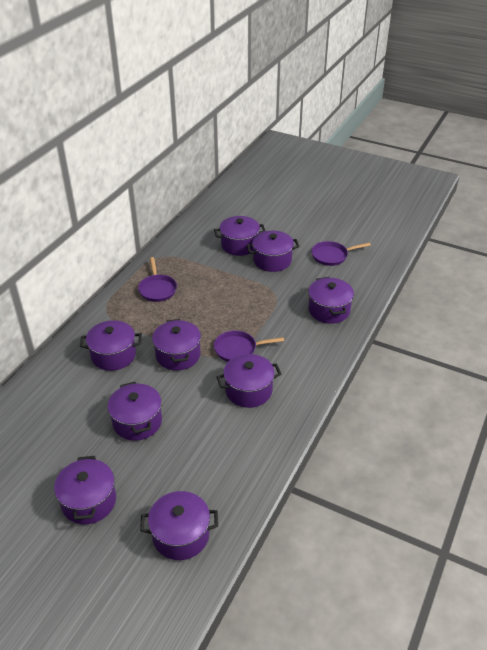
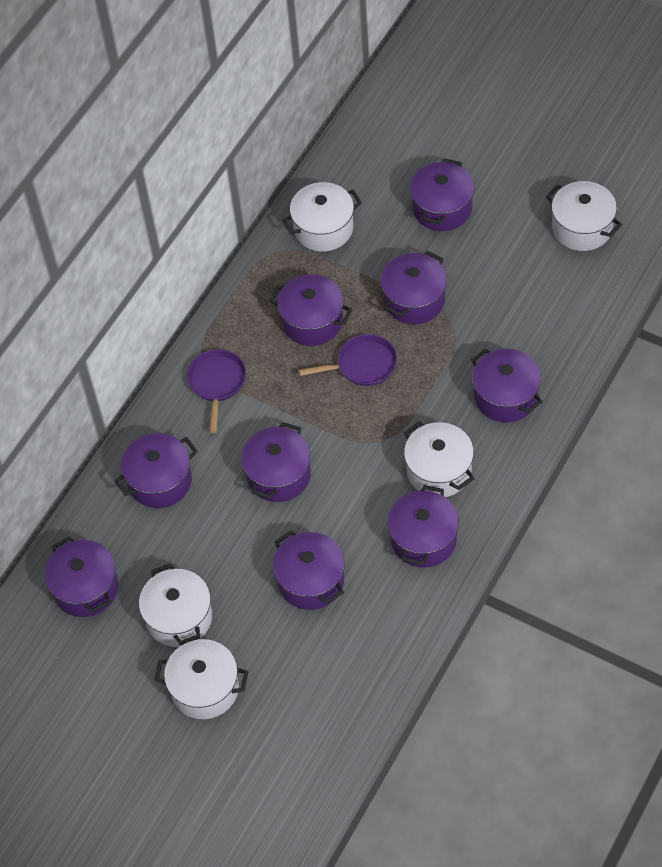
purple pan: 3 -> 2
white pot: 0 -> 5

